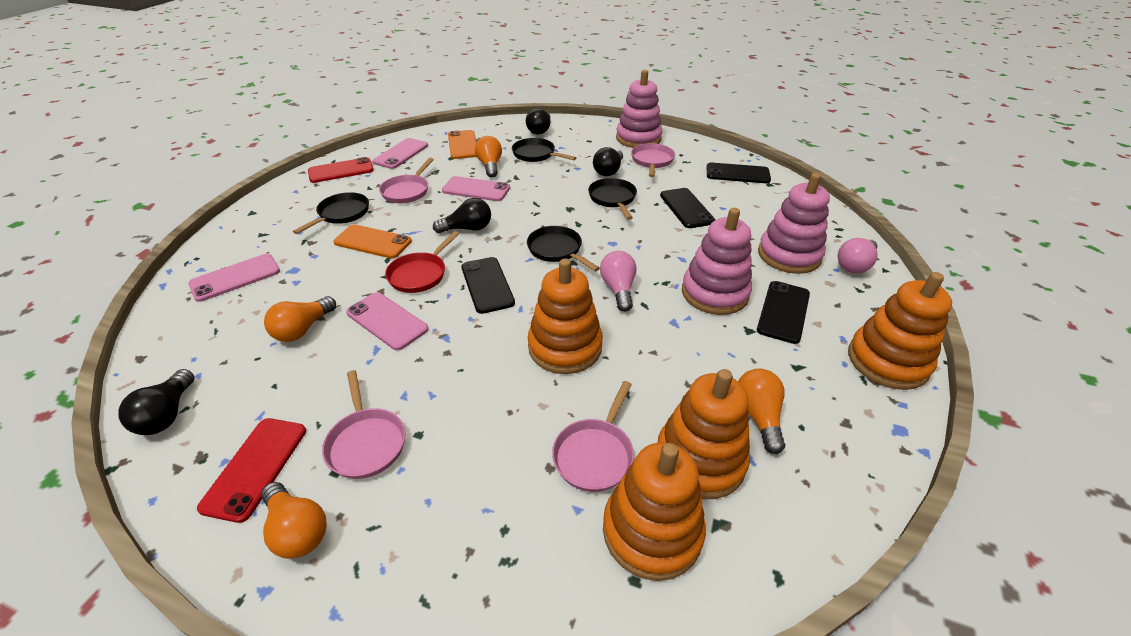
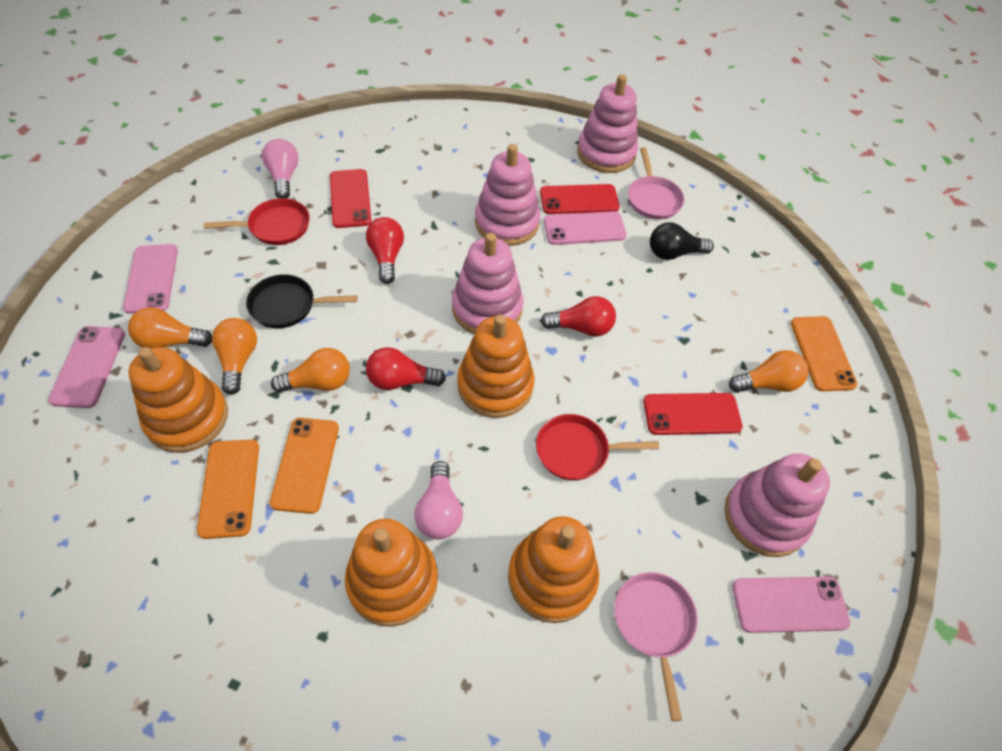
black light bulb: 4 -> 1
black pan: 4 -> 1
black phone: 4 -> 0
orange phone: 2 -> 3
pink pan: 4 -> 2
pink stacking toy: 3 -> 4
red light bulb: 0 -> 3
red pan: 1 -> 2
red phone: 2 -> 3

